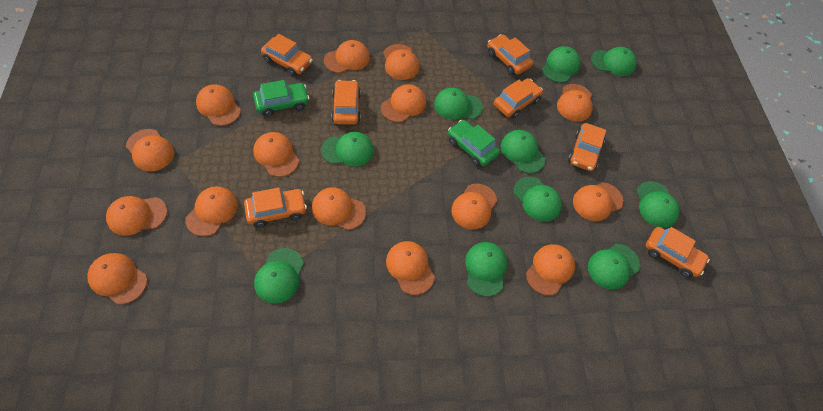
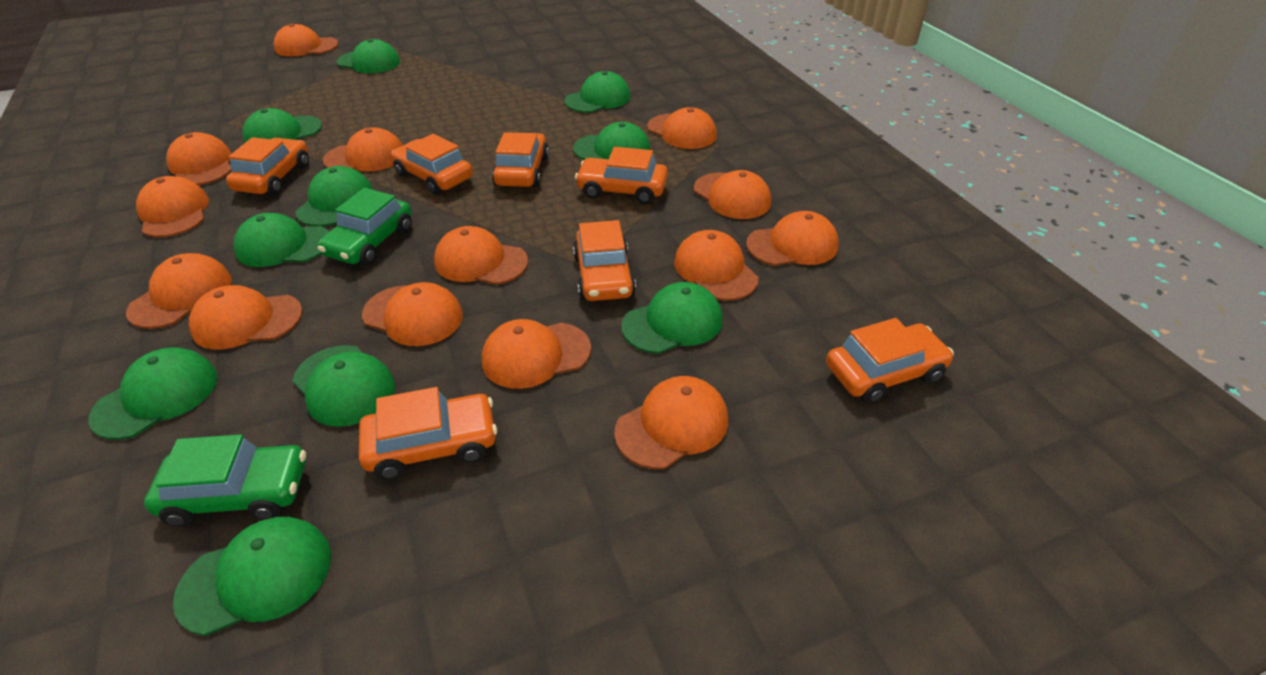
orange cap: 15 -> 14

